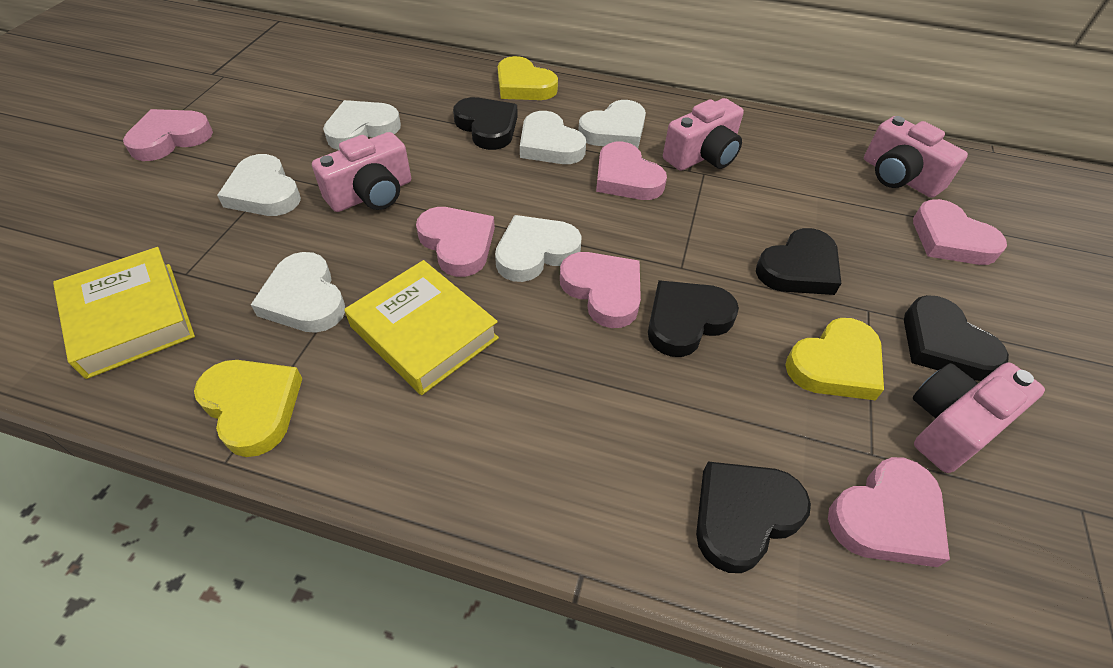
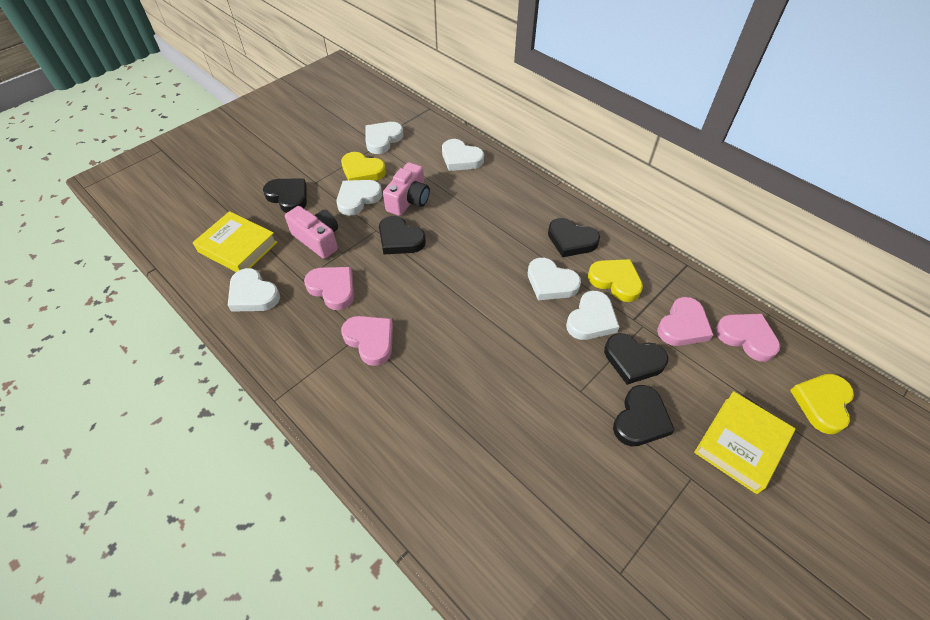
pink camera: 4 -> 2
pink heart: 6 -> 4

